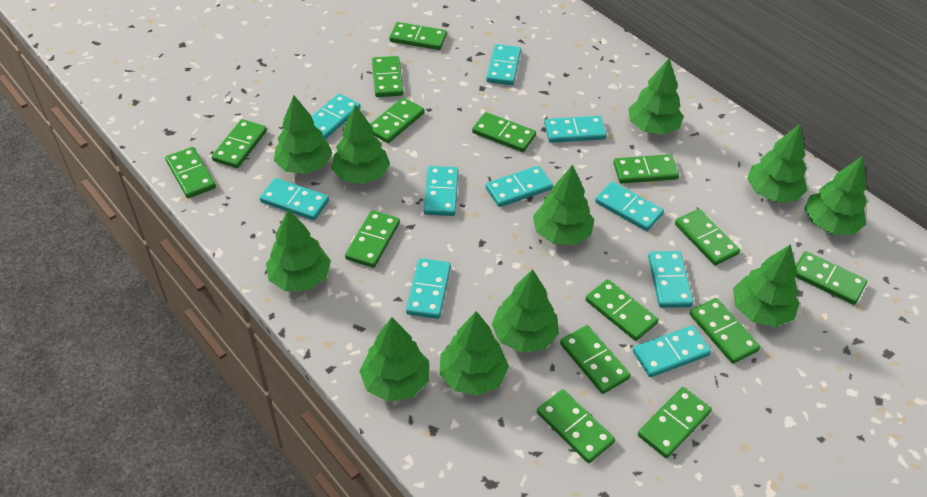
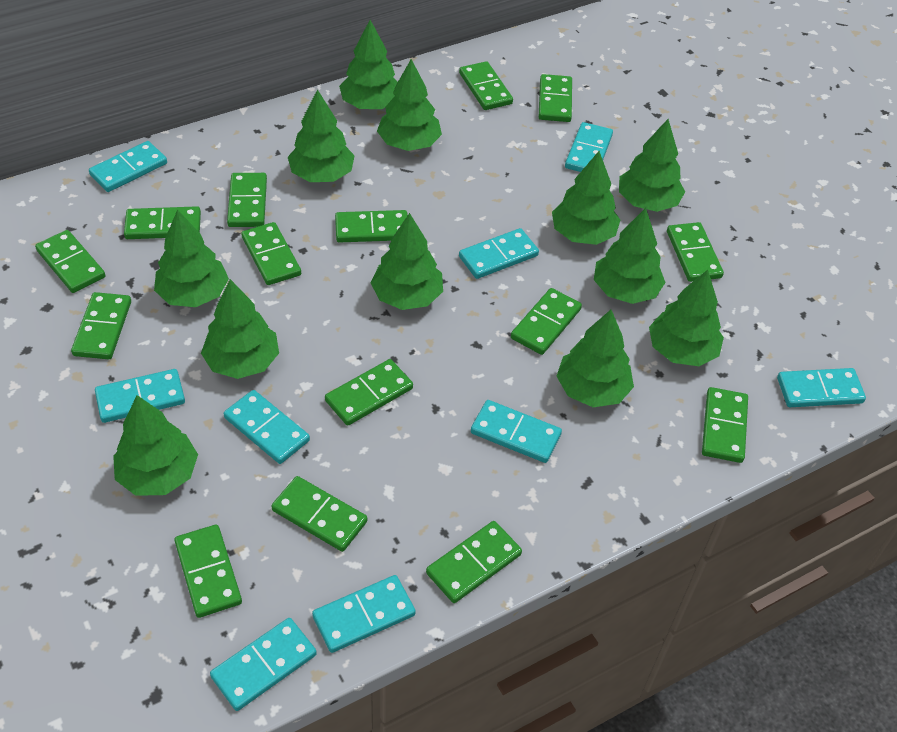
green tree: 11 -> 12
turquoise domino: 10 -> 9

